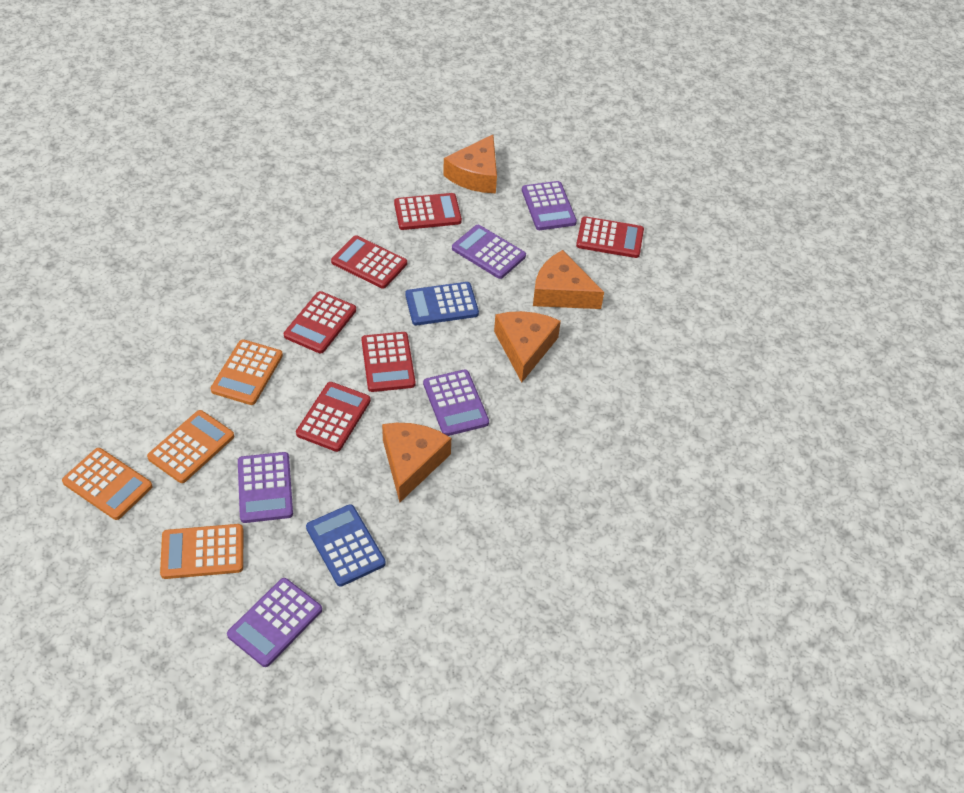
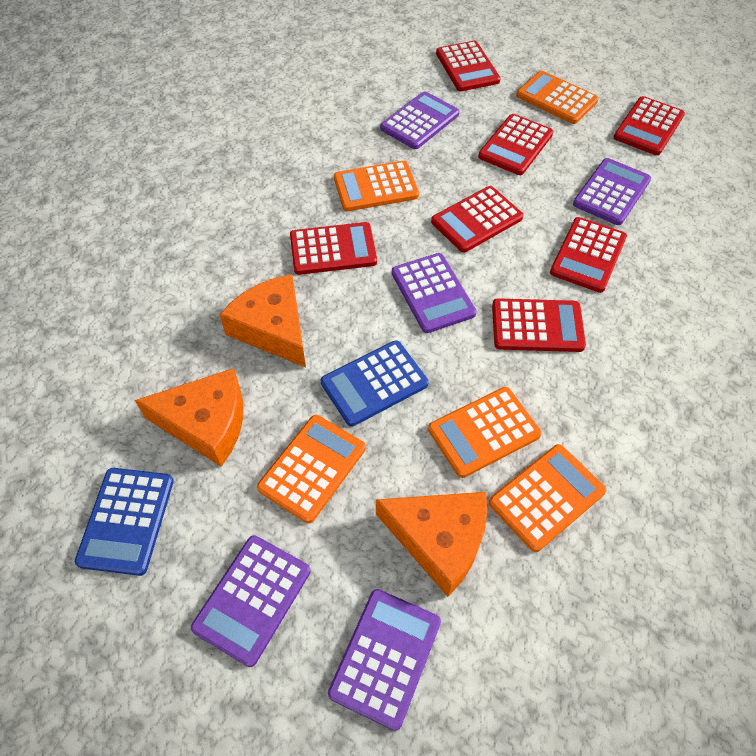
orange calculator: 4 -> 5
orange cheese: 4 -> 3
red calculator: 6 -> 7

